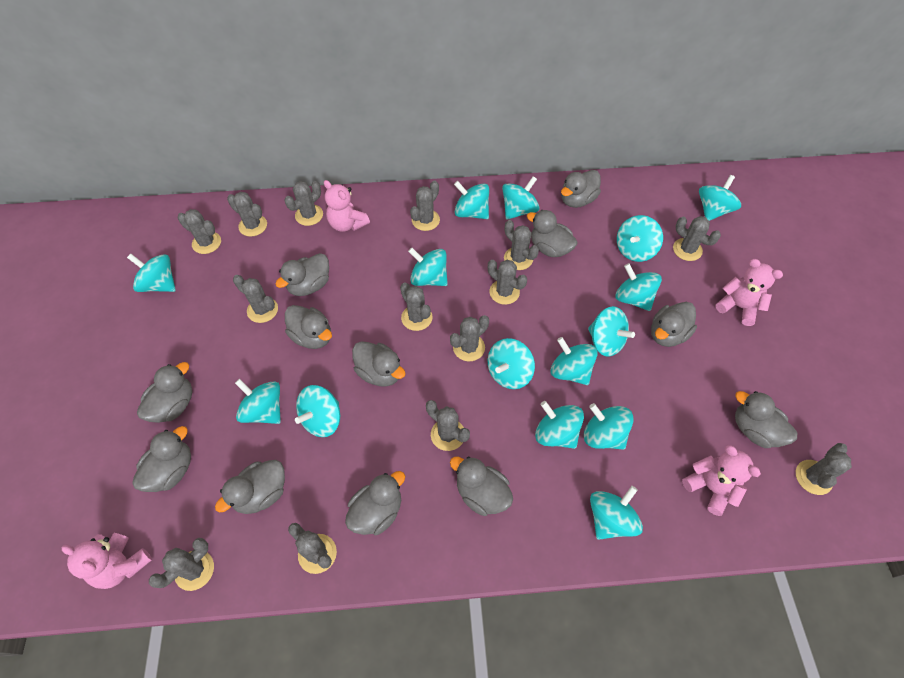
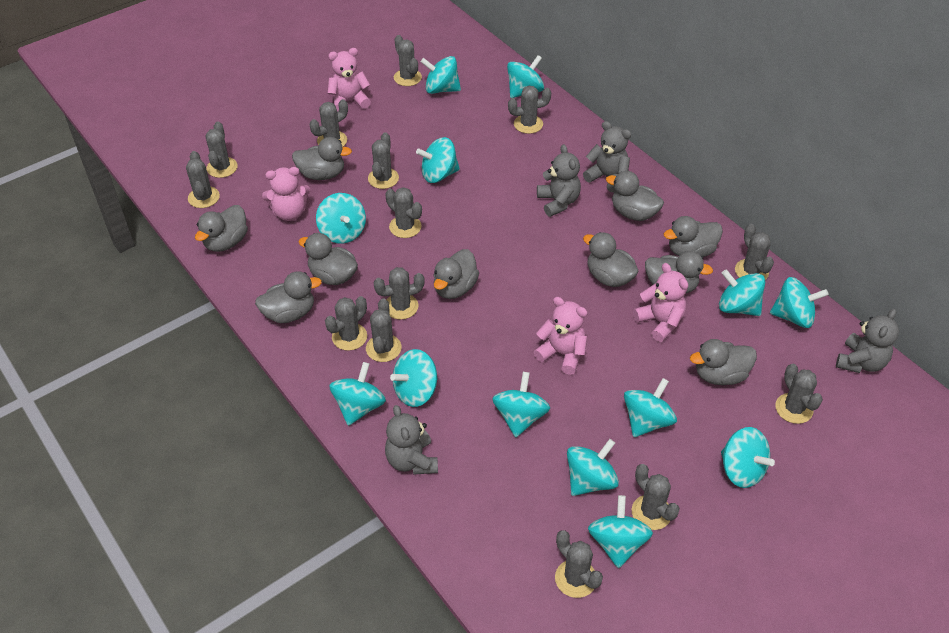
grey duck: 12 -> 10
grey teddy bear: 0 -> 4
turquoise spinning top: 15 -> 13

